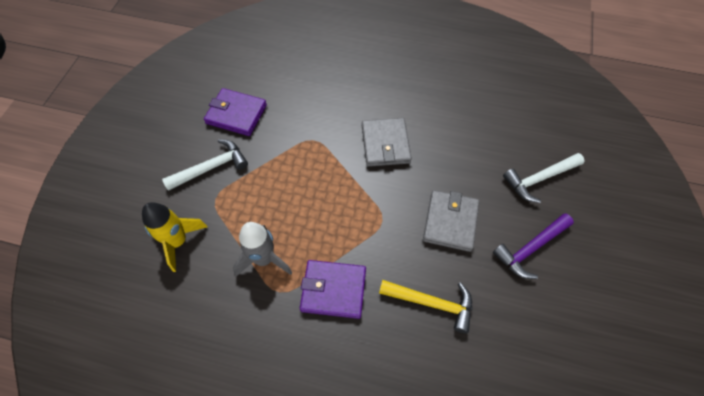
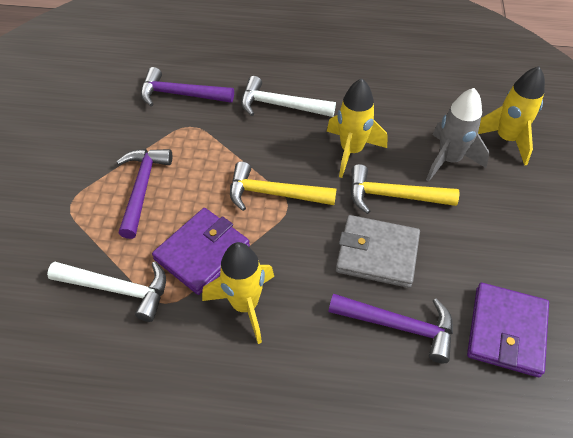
grey wallet: 2 -> 1
purple hammer: 1 -> 3
yellow hammer: 1 -> 2
yellow rocket: 1 -> 3

